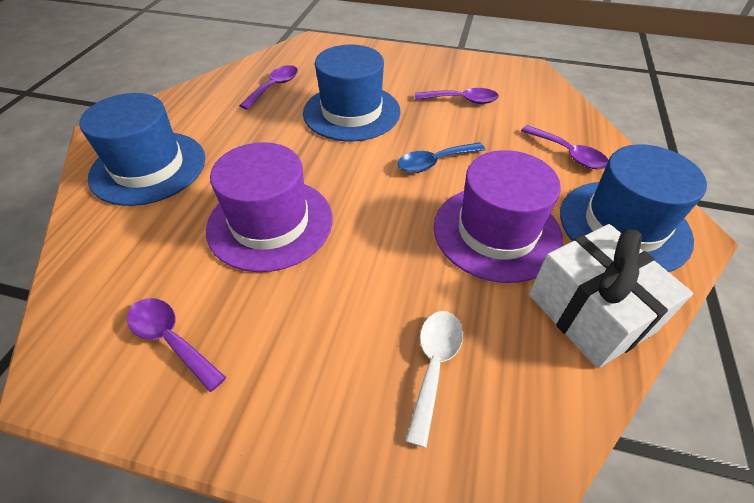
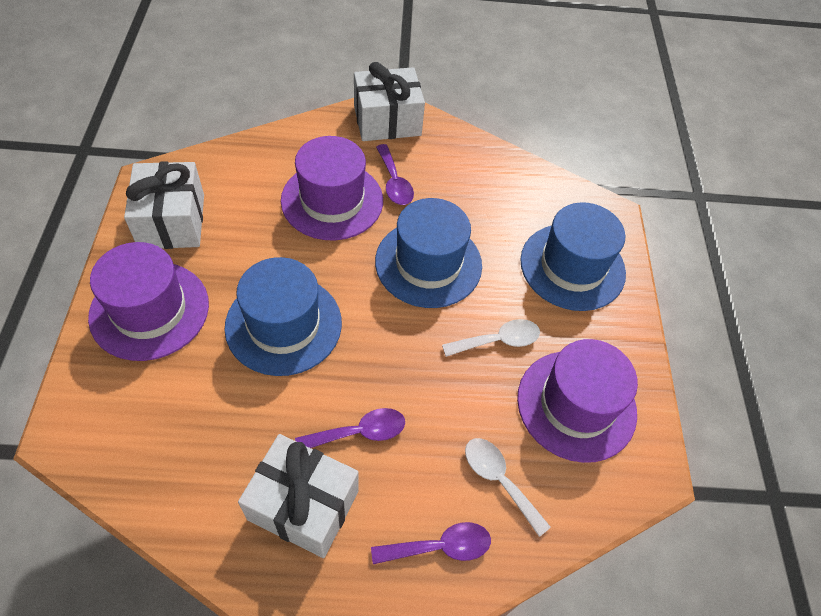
blue spoon: 1 -> 0
purple hat: 2 -> 3
purple spoon: 4 -> 3
white gift: 1 -> 3
white spoon: 1 -> 2

